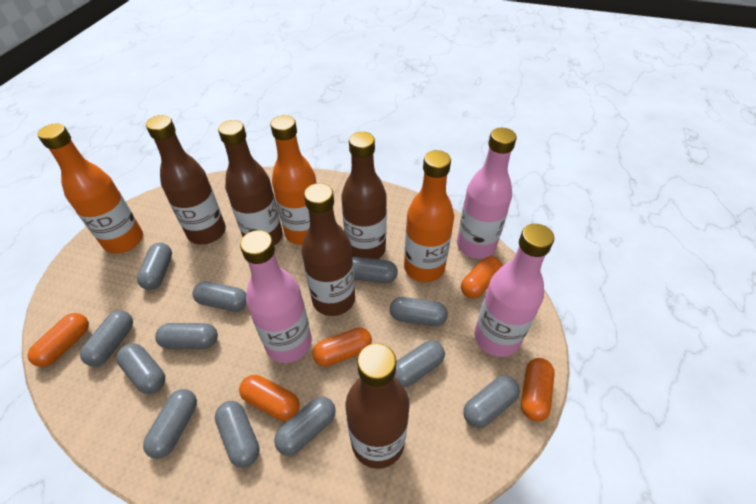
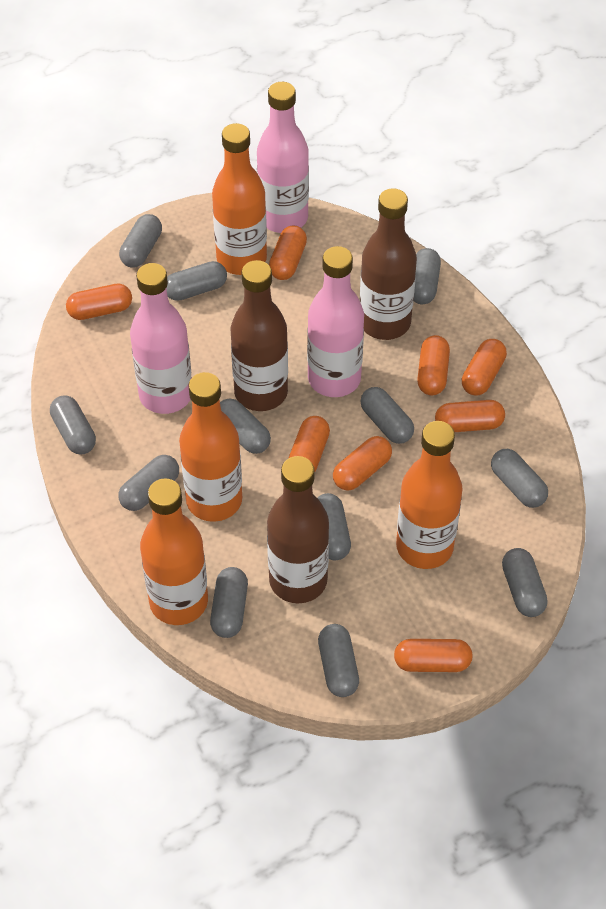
brown bottle: 5 -> 3
orange bottle: 3 -> 4
orange capsule: 5 -> 8

